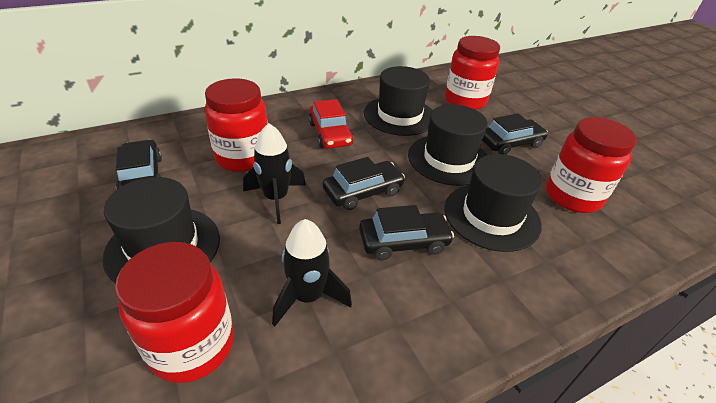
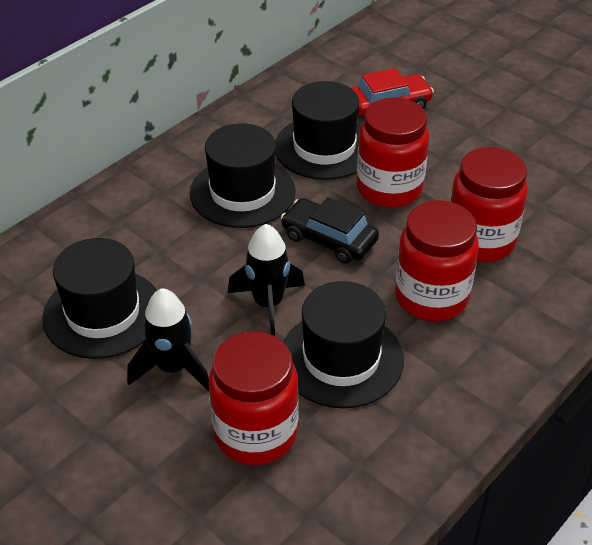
black car: 4 -> 1

